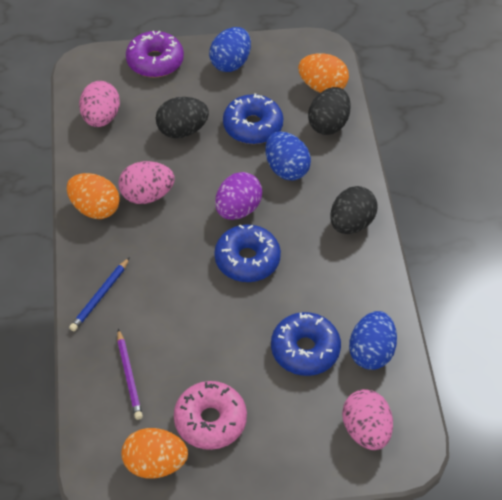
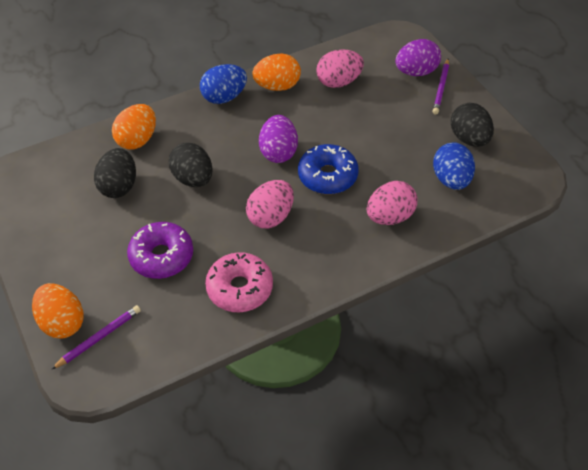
blue donut: 3 -> 1
blue egg: 3 -> 2
blue pencil: 1 -> 0
purple egg: 1 -> 2
purple pencil: 1 -> 2

